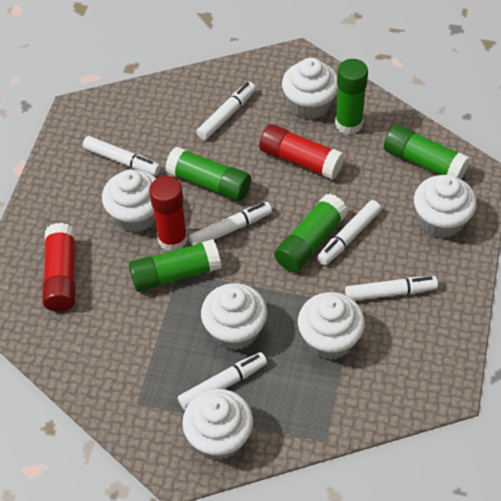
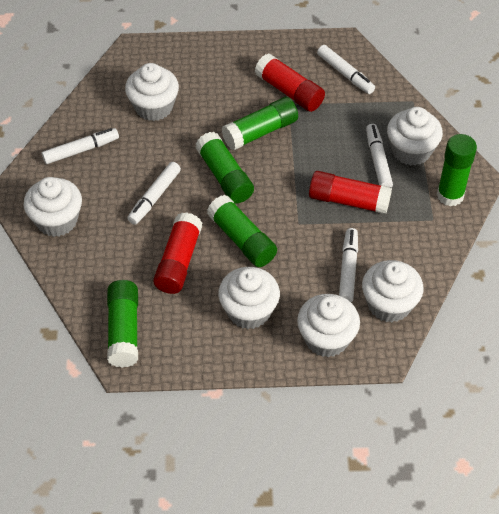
white marker: 6 -> 5

